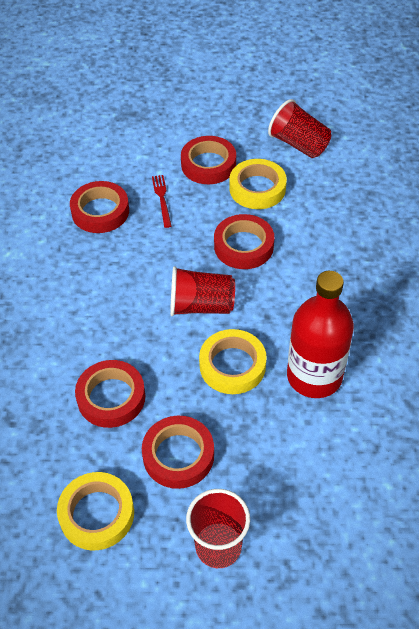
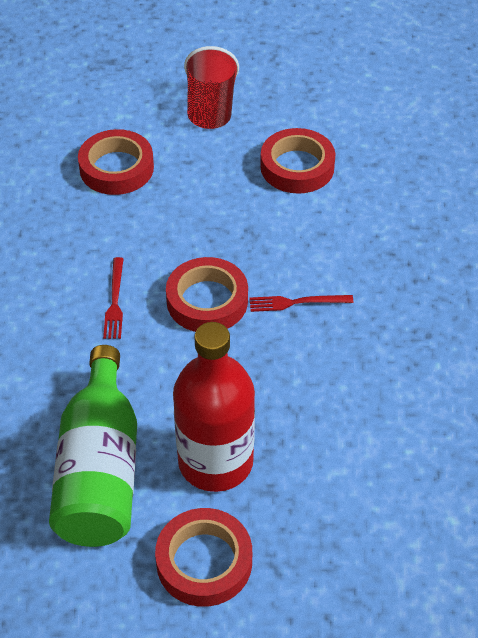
green bottle: 0 -> 1
red cup: 3 -> 1
red fork: 1 -> 2
red tape: 5 -> 4
yellow tape: 3 -> 0

